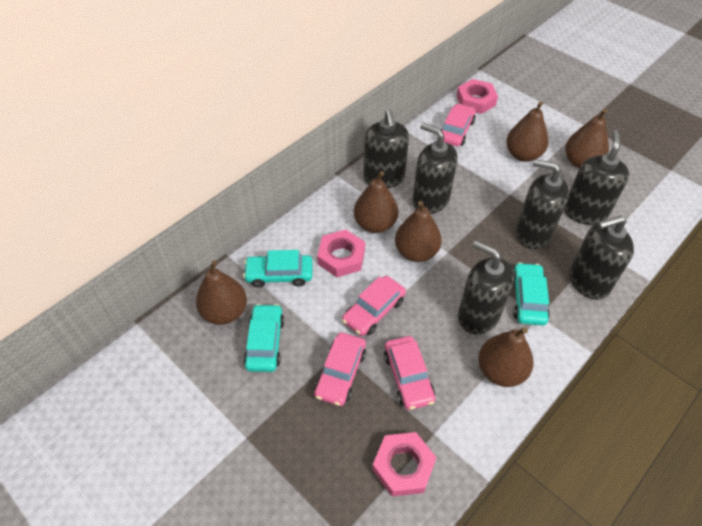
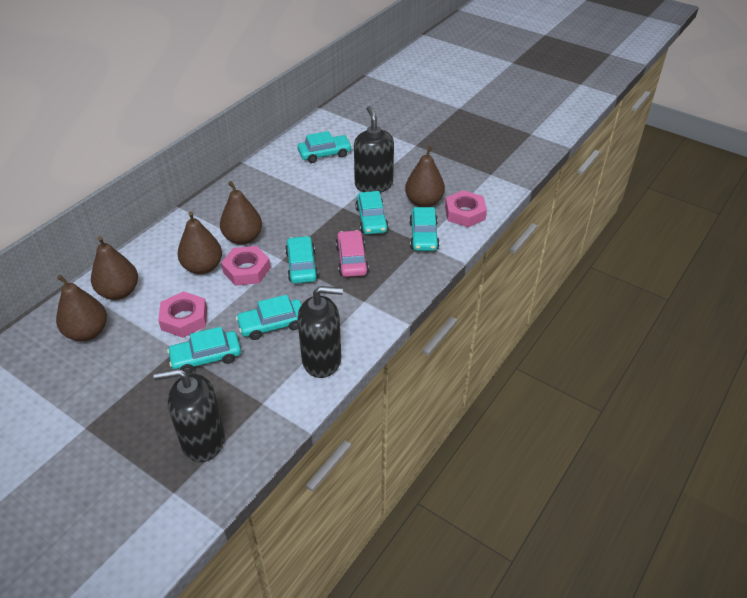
black soap dispenser: 6 -> 3
brown pear: 6 -> 5
pink car: 4 -> 1
turquoise car: 3 -> 6

